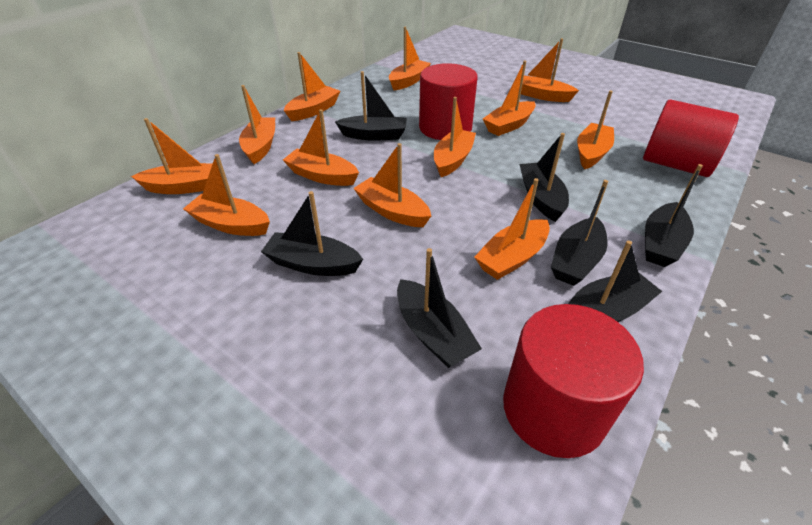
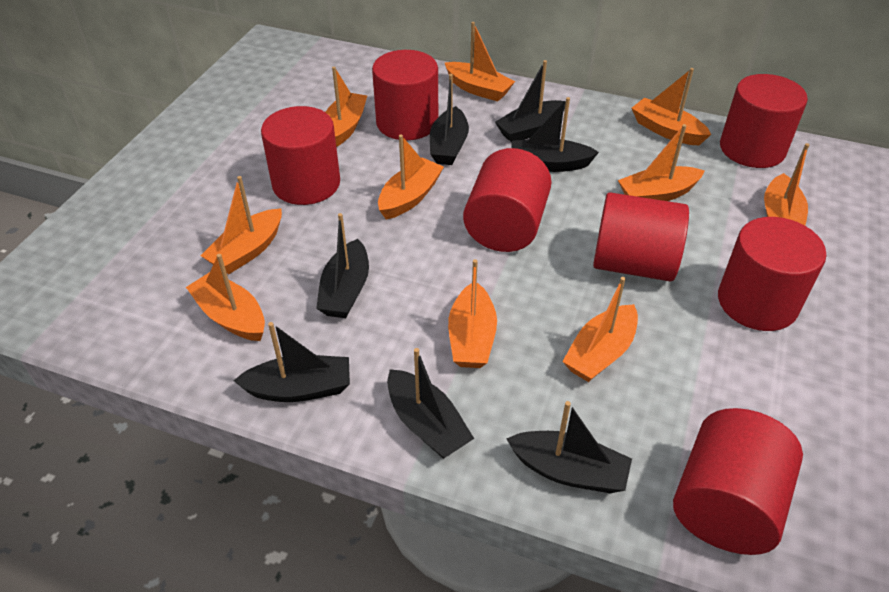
orange boat: 12 -> 10
red cylinder: 3 -> 7

